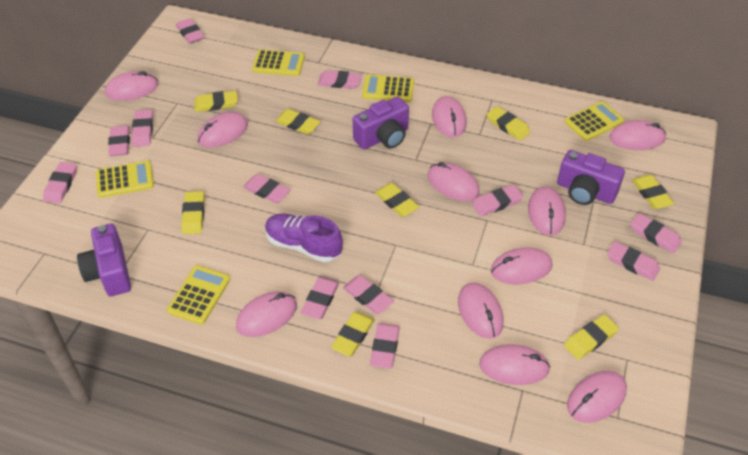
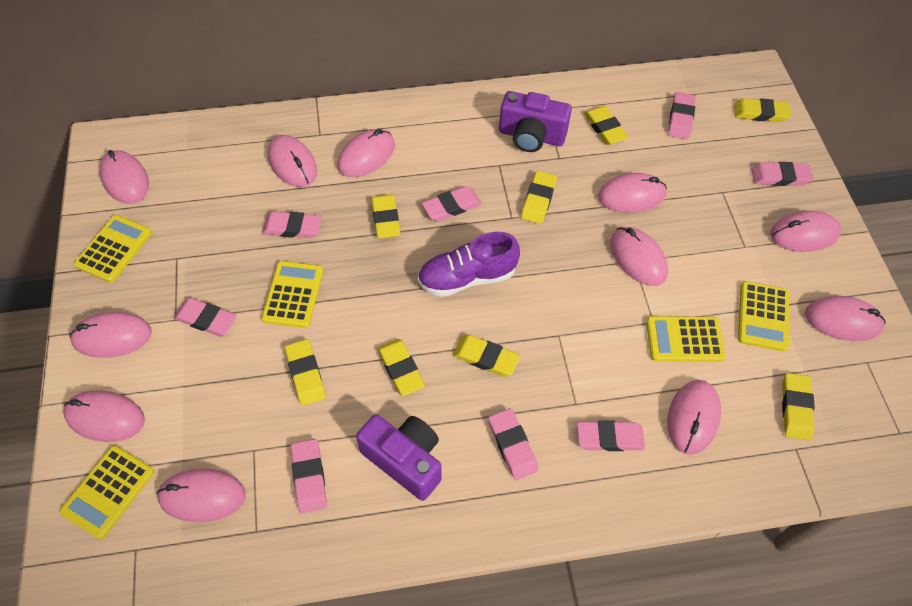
pink eraser: 12 -> 8
purple camera: 3 -> 2

